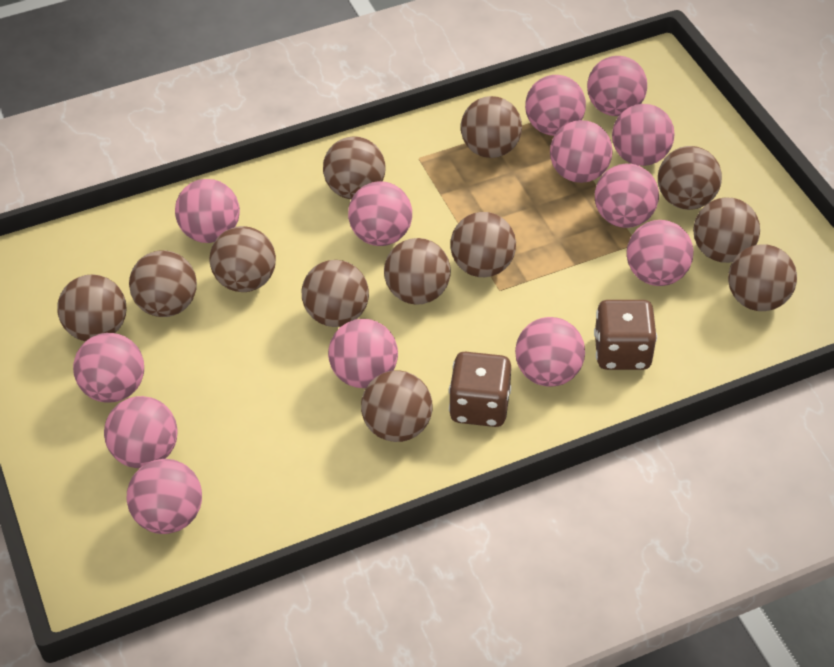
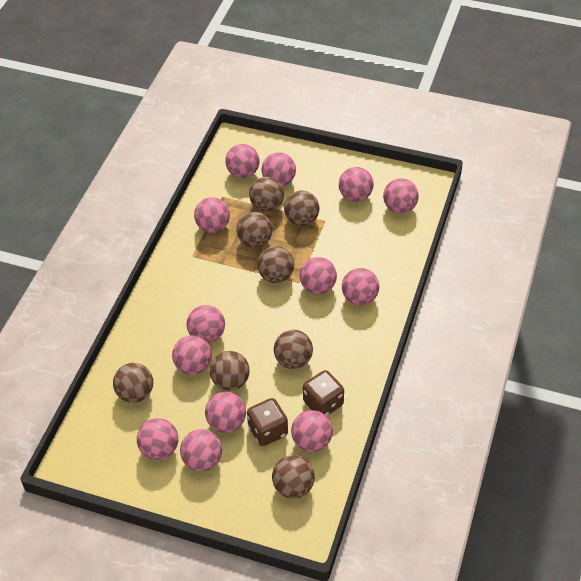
brown ball: 12 -> 8

